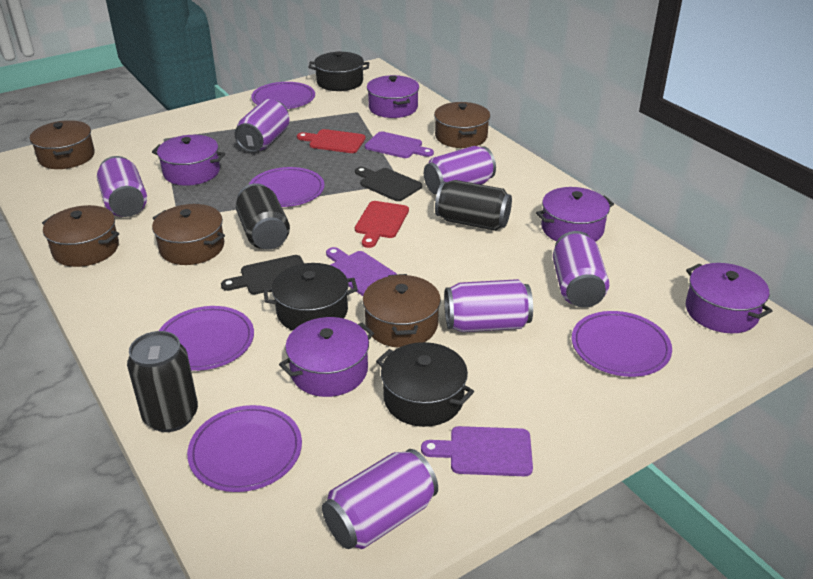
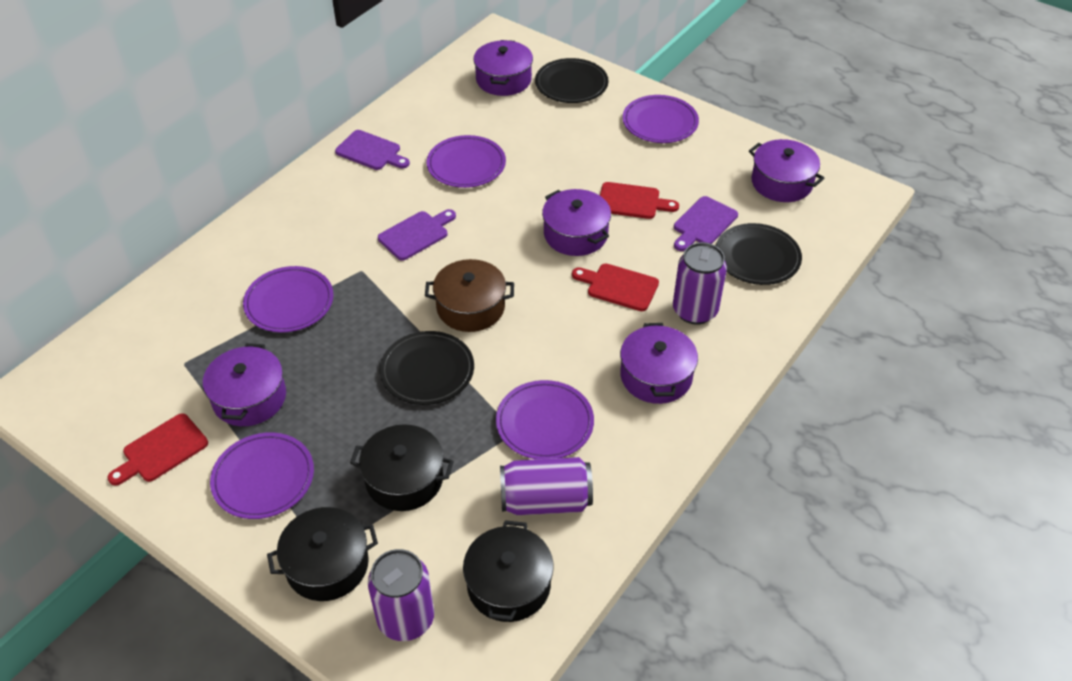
black can: 3 -> 0
black cutting board: 2 -> 0
black plate: 0 -> 3
brown pot: 5 -> 1
purple can: 6 -> 3
red cutting board: 2 -> 3

